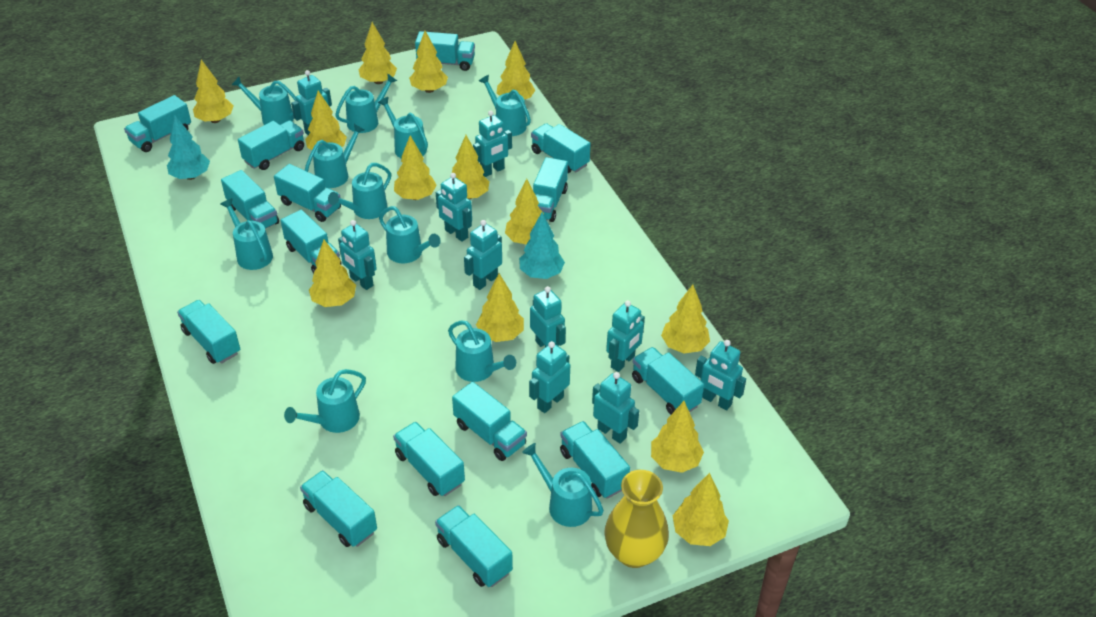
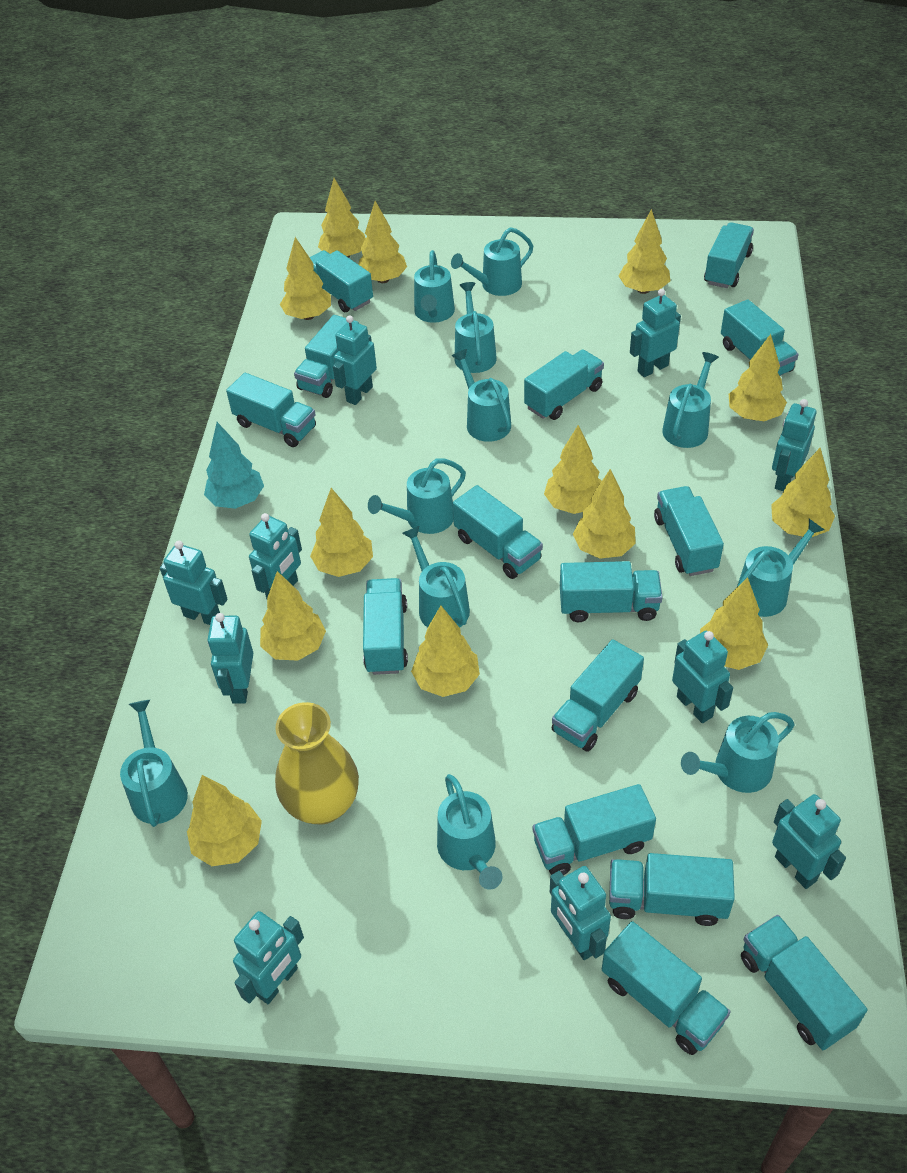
turquoise tree: 2 -> 1

